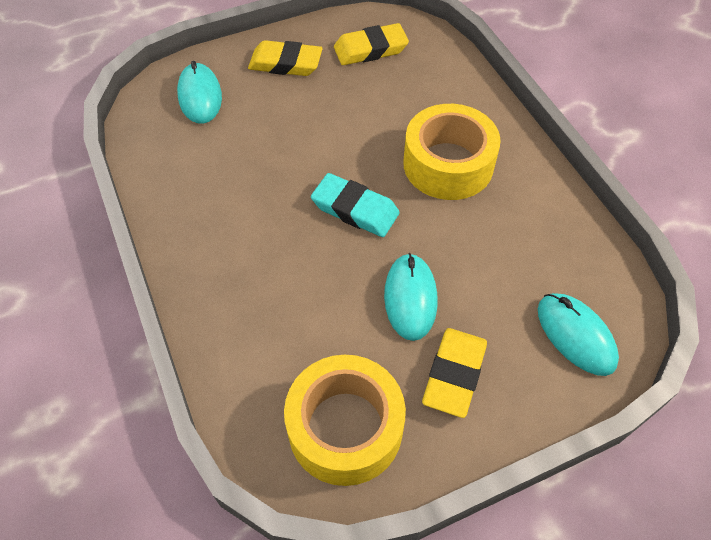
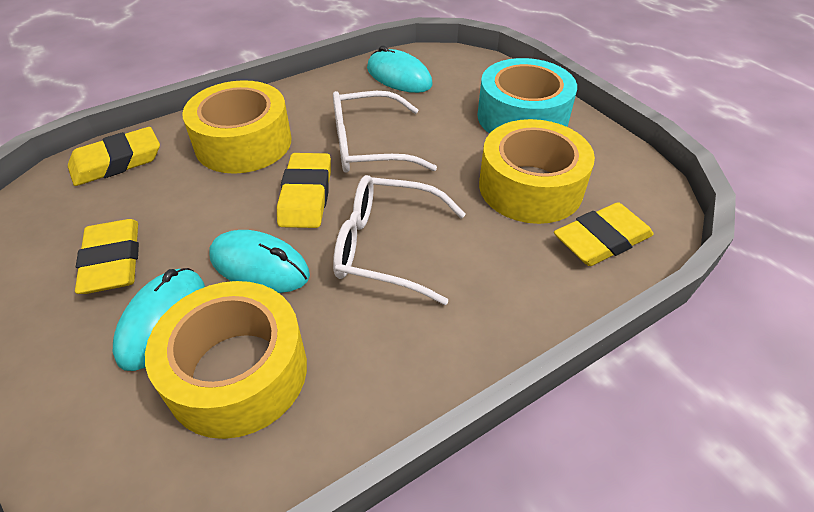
turquoise eraser: 1 -> 0
turquoise tape: 0 -> 1
white glasses: 0 -> 2
yellow eraser: 3 -> 4
yellow tape: 2 -> 3

